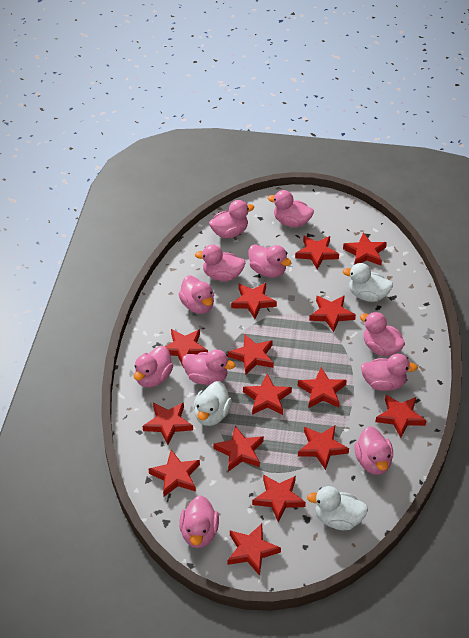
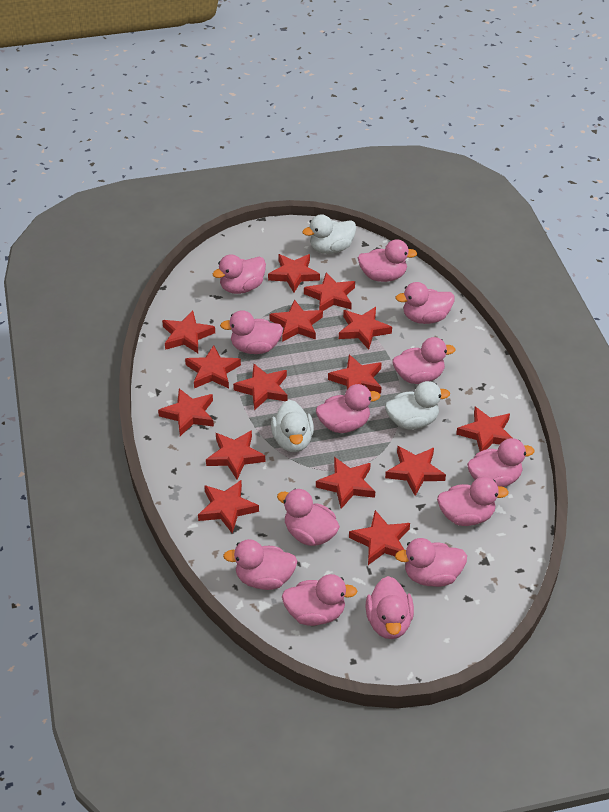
pink duck: 11 -> 13

